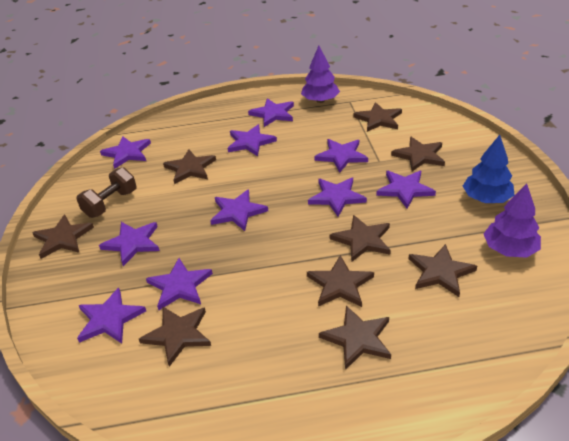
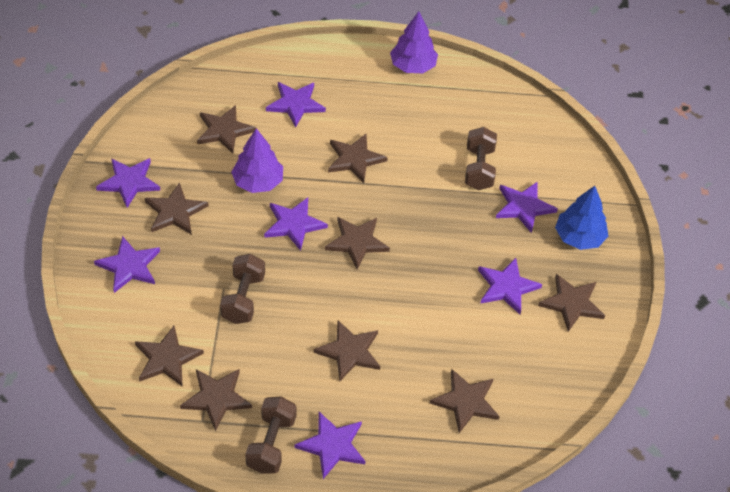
brown dumbbell: 1 -> 3
purple star: 10 -> 7

